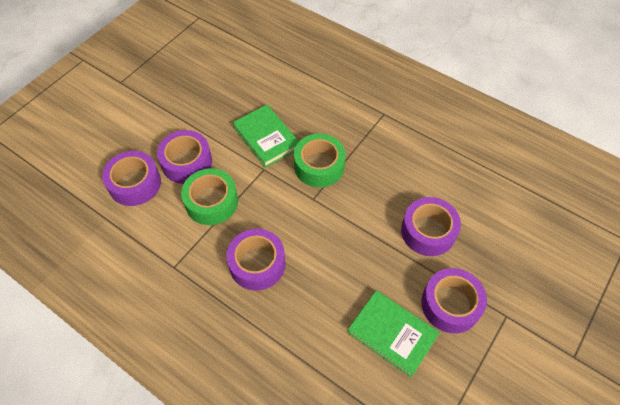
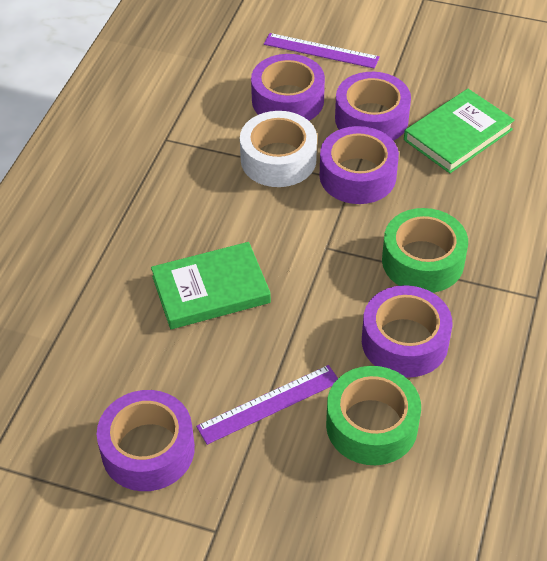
purple ruler: 0 -> 2
white tape: 0 -> 1

